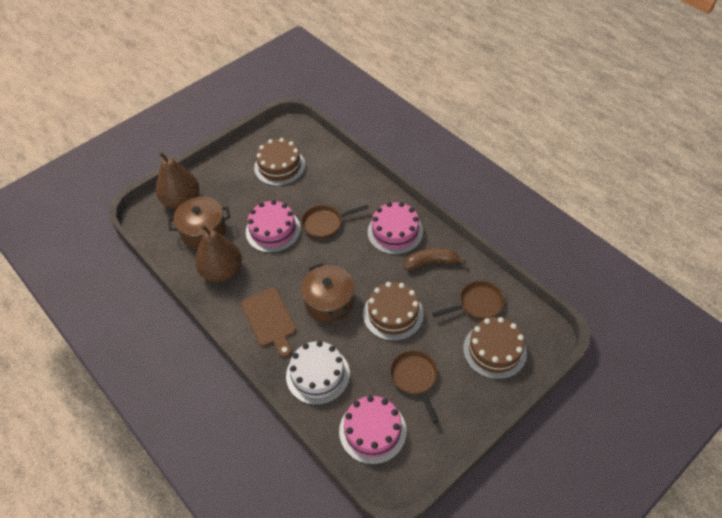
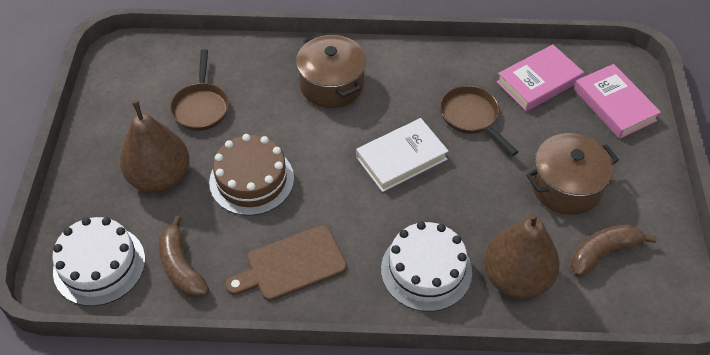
brown banana: 1 -> 2
brown cake: 3 -> 1
brown pan: 3 -> 2
pink book: 0 -> 2
pink cake: 3 -> 0
white book: 0 -> 1
white cake: 1 -> 2

